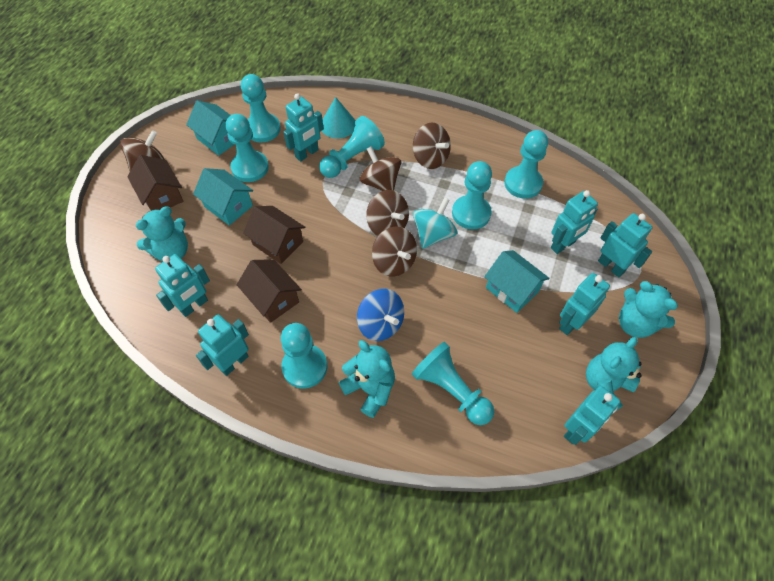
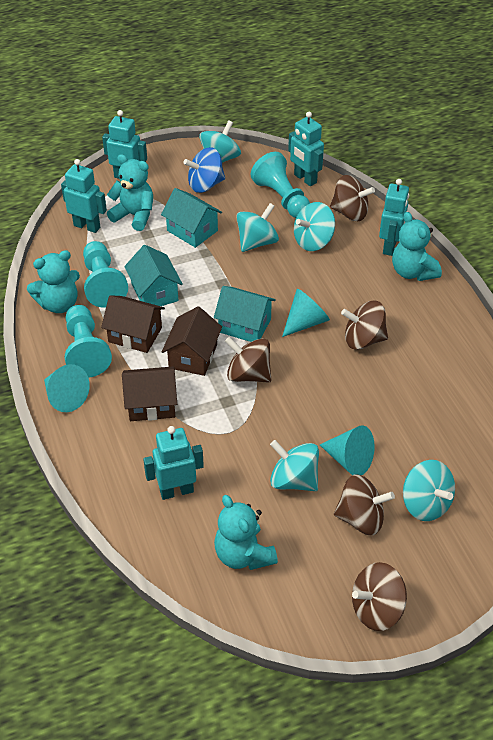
turquoise cone: 1 -> 3
turquoise pawn: 7 -> 3
turquoise robot: 7 -> 5
turquoise spinning top: 1 -> 5

